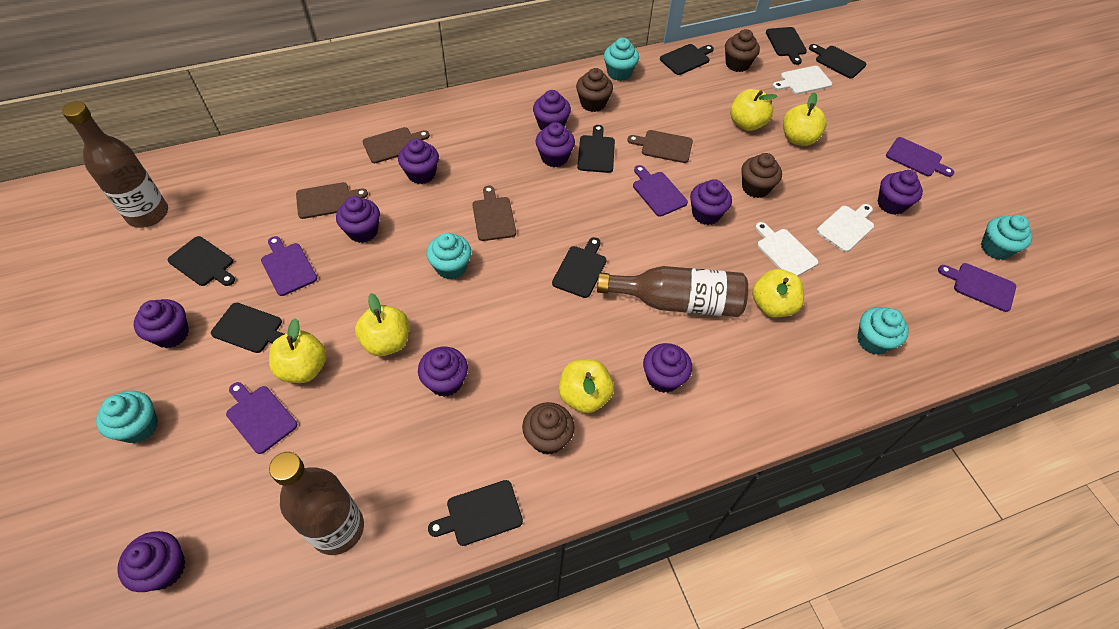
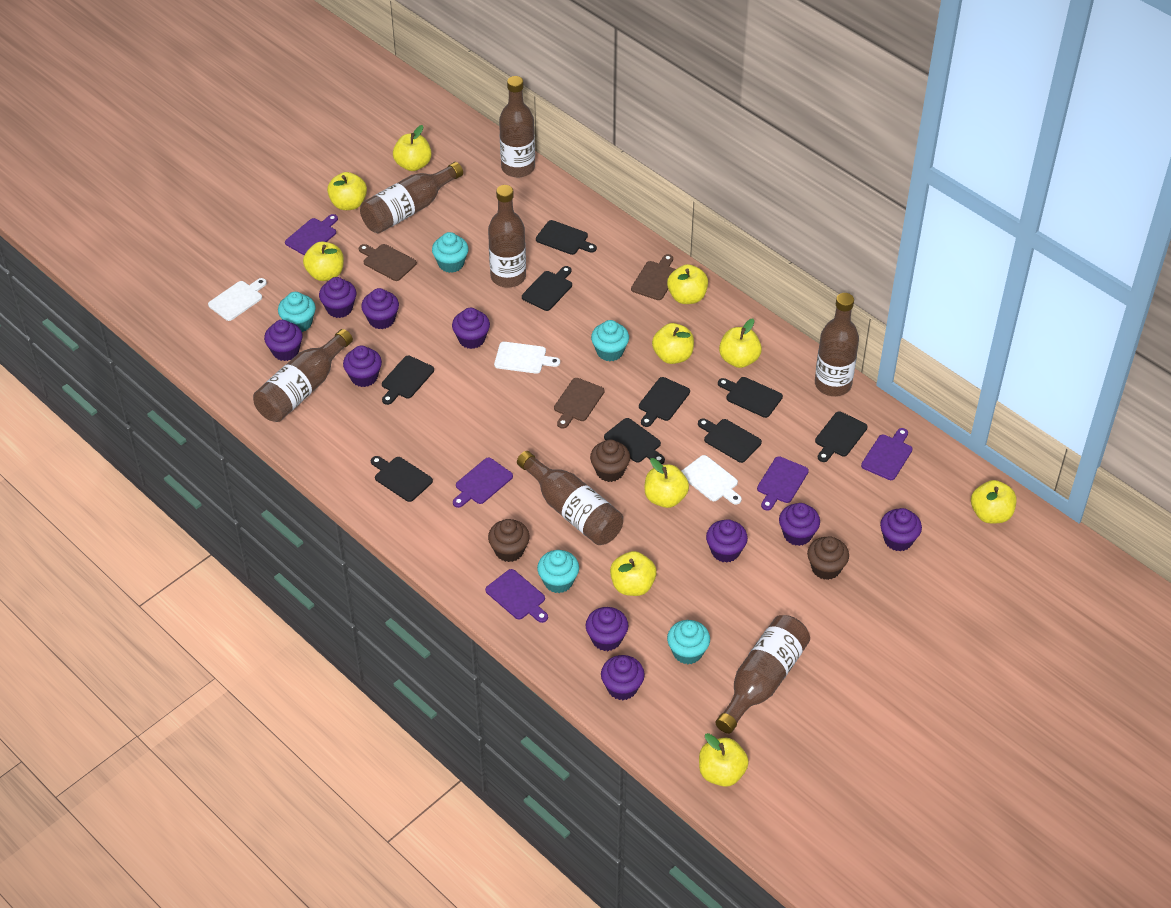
black cutting board: 8 -> 9
brown bottle: 3 -> 7
brown cupcake: 4 -> 3
brown cutting board: 4 -> 3
yellow apple: 6 -> 10

